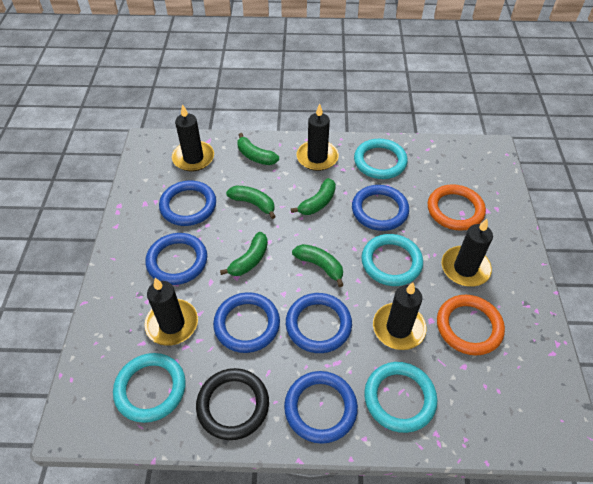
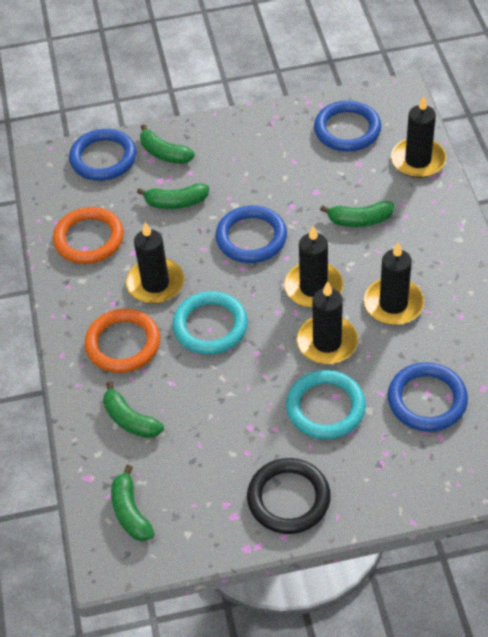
blue ring: 6 -> 4
turquoise ring: 4 -> 2

